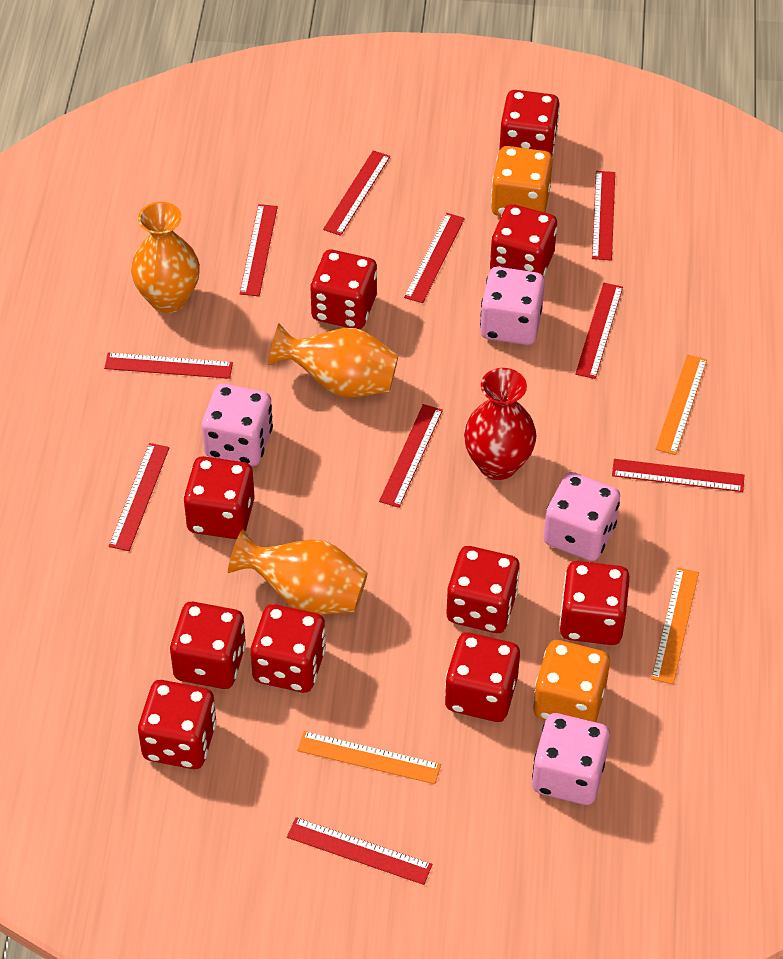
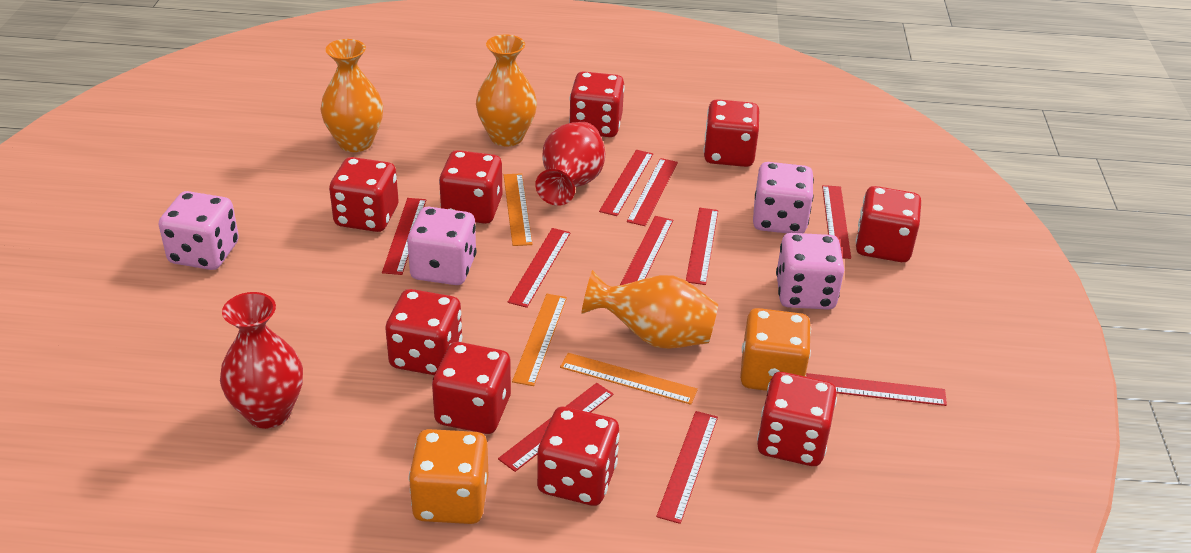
red dice: 10 -> 9
red vase: 1 -> 2

